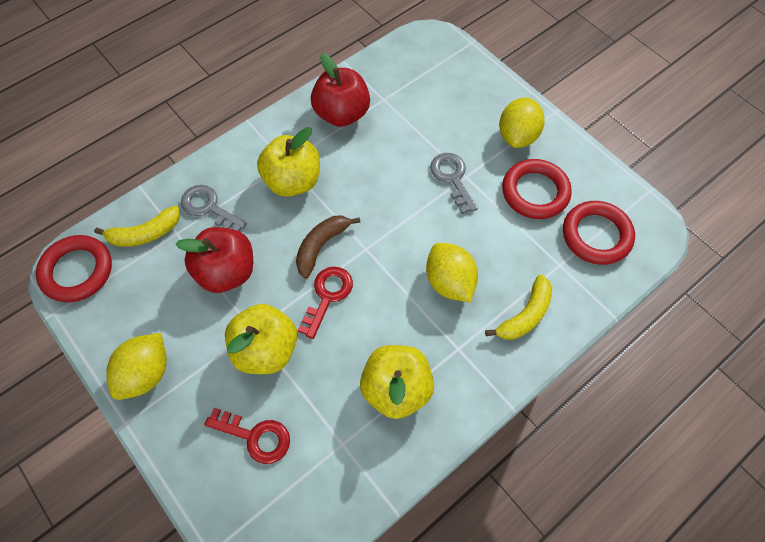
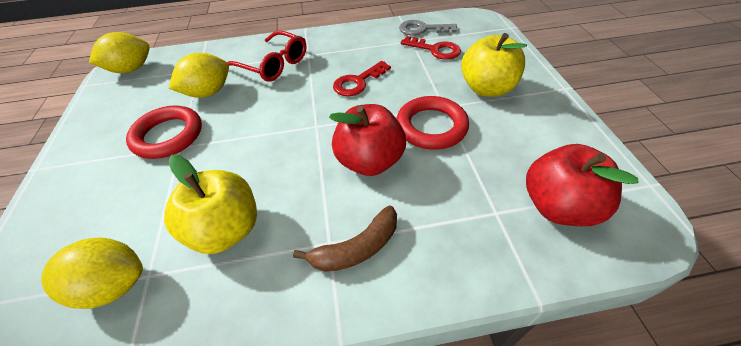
grey key: 2 -> 1
red glasses: 0 -> 1
red ring: 3 -> 2
yellow apple: 3 -> 2
yellow banana: 2 -> 0

